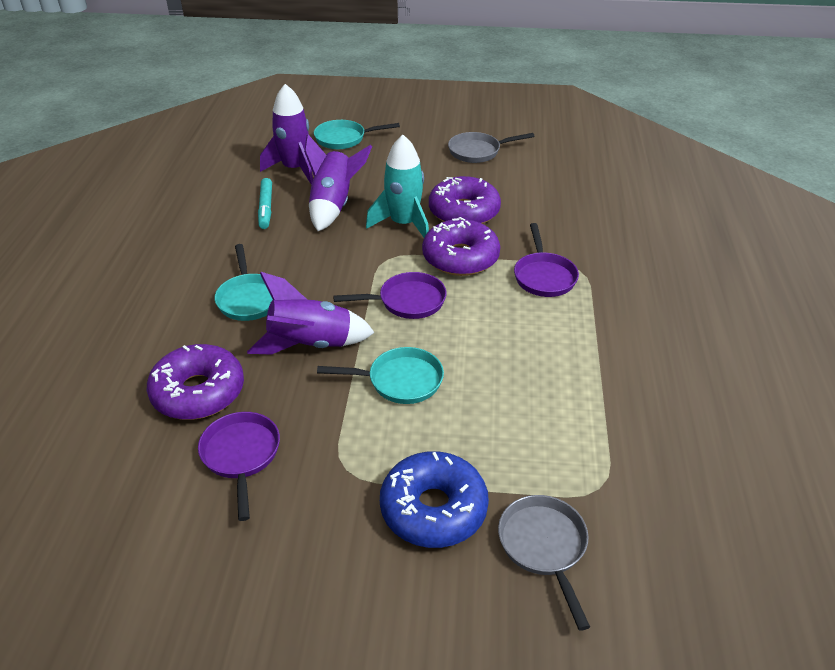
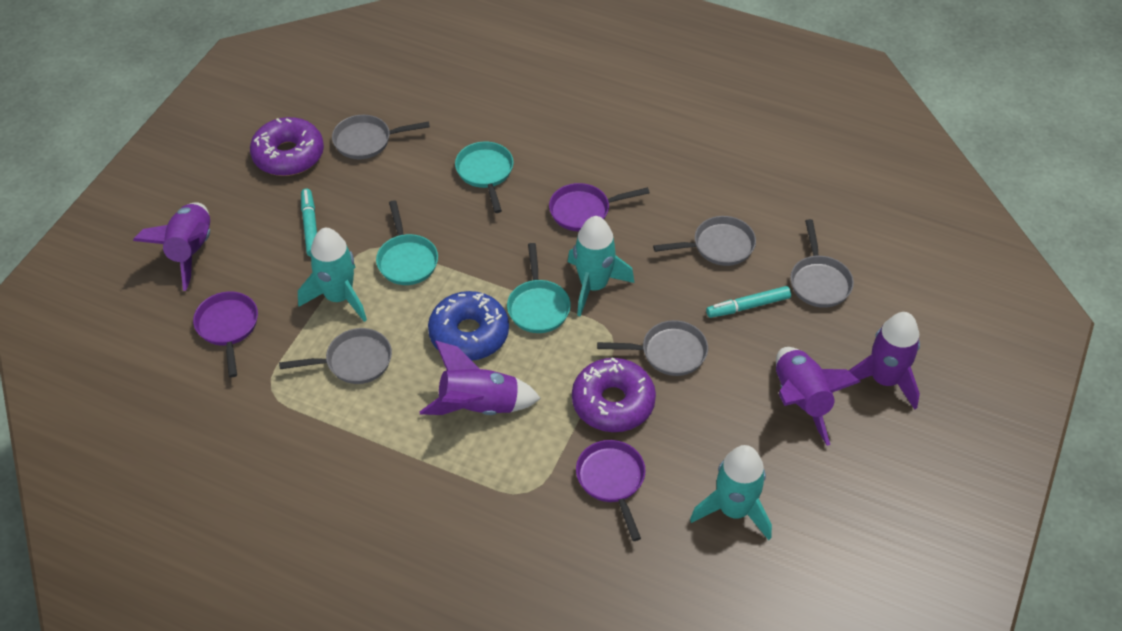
grey pan: 2 -> 5
purple donut: 3 -> 2
purple rocket: 3 -> 4
turquoise marker: 1 -> 2
turquoise rocket: 1 -> 3

